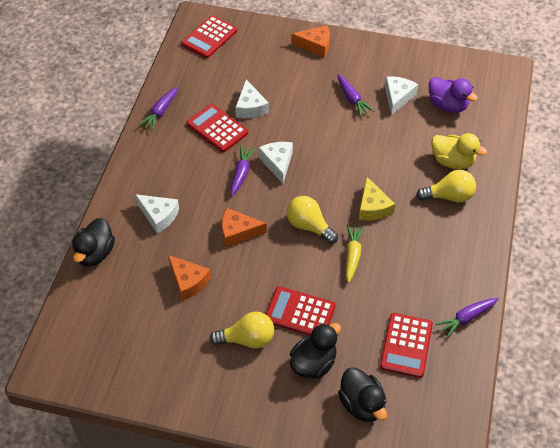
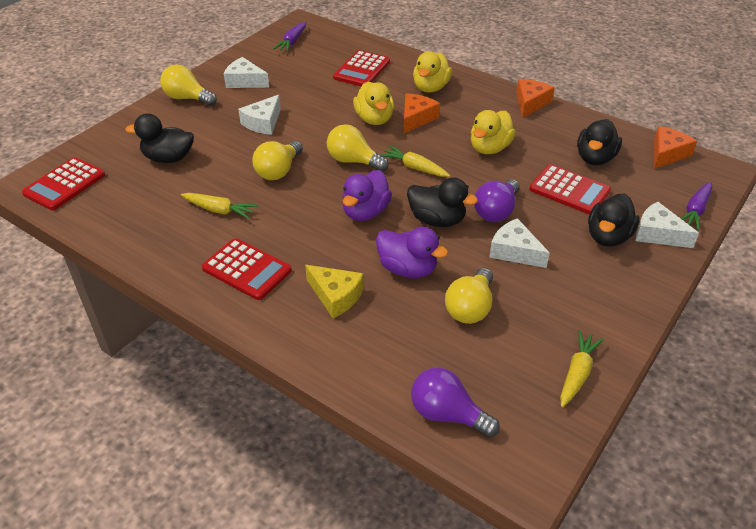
black duck: 3 -> 4
purple carrot: 4 -> 2
purple duck: 1 -> 2
purple light bulb: 0 -> 2
yellow carrot: 1 -> 3
yellow duck: 1 -> 3
yellow light bulb: 3 -> 4

